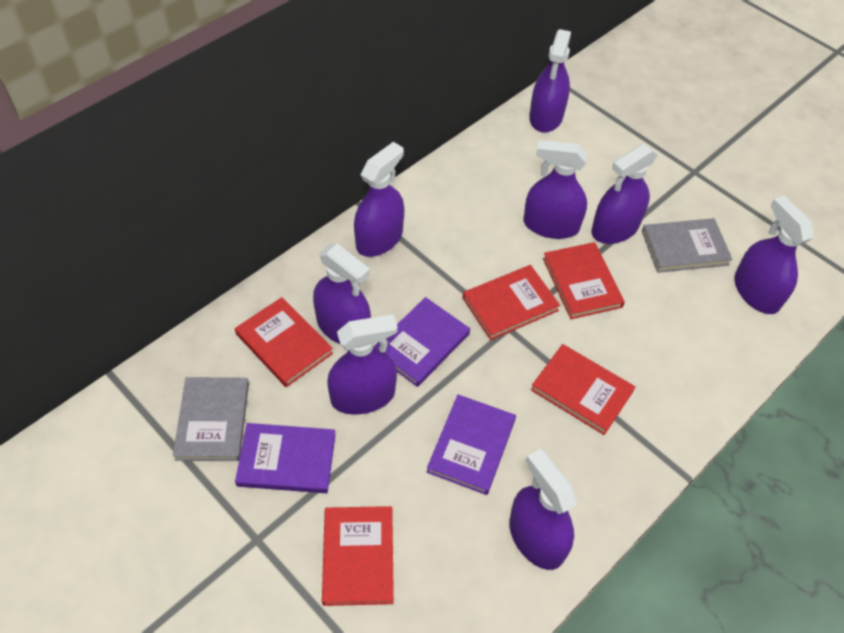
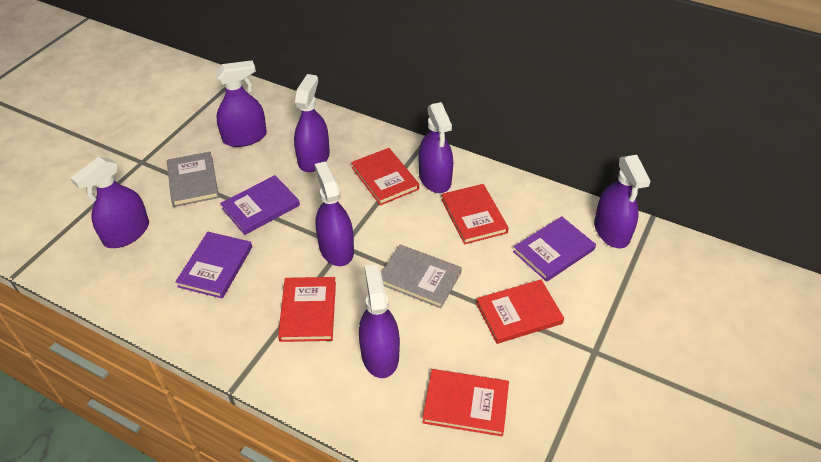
purple spray bottle: 8 -> 7

